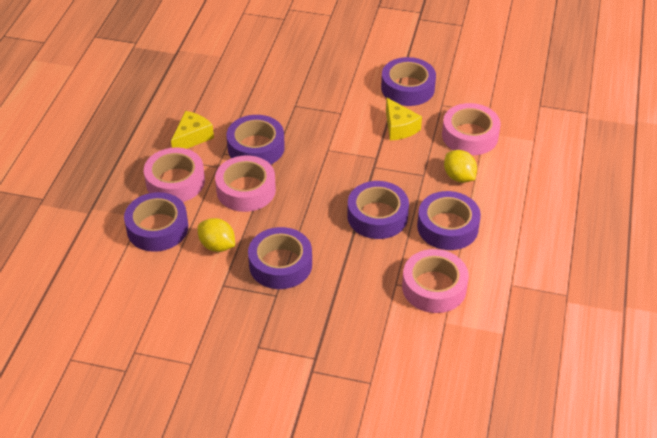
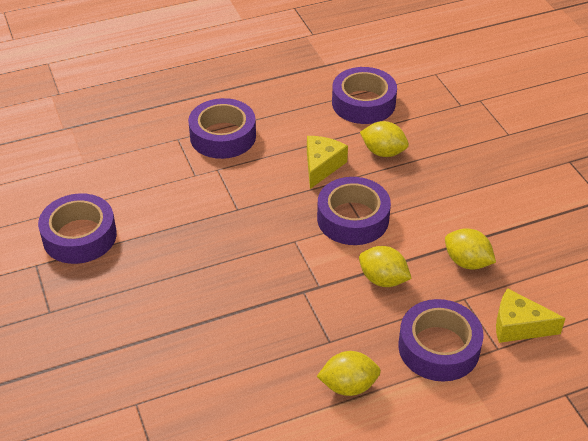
pink tape: 4 -> 0
purple tape: 6 -> 5
yellow lemon: 2 -> 4

